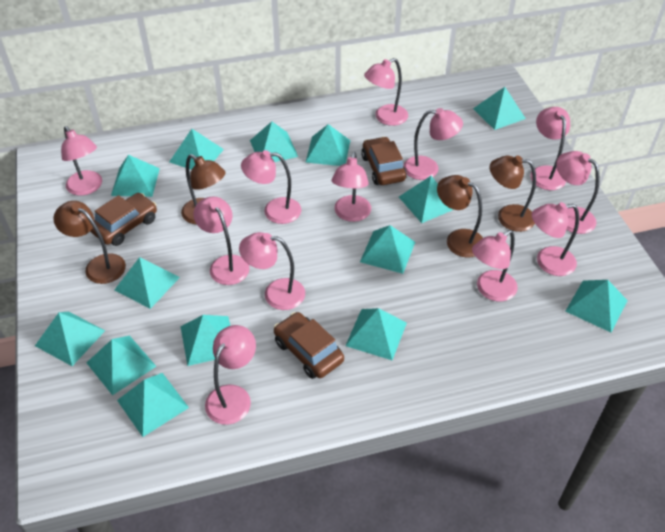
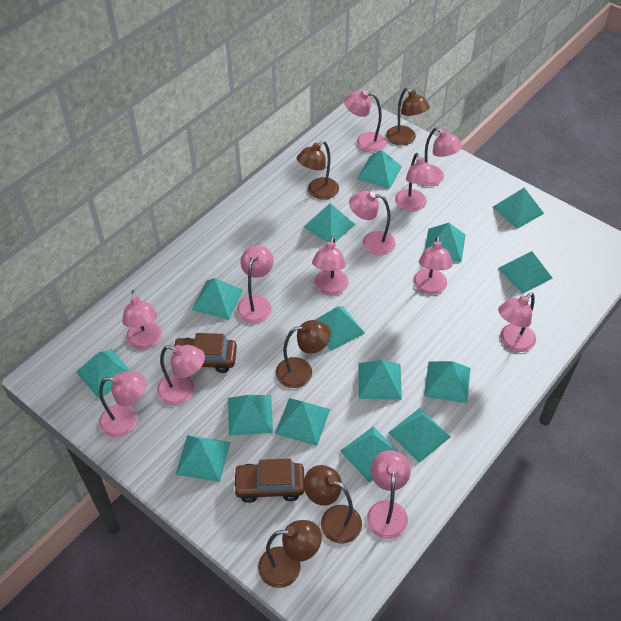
brown car: 3 -> 2
brown lamp: 4 -> 5
turquoise pyramid: 14 -> 15

